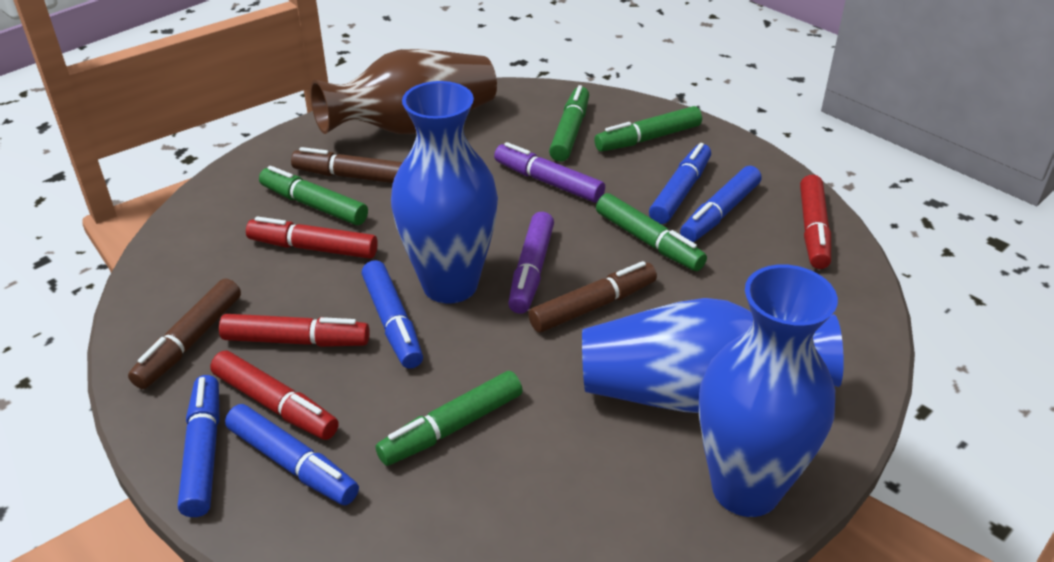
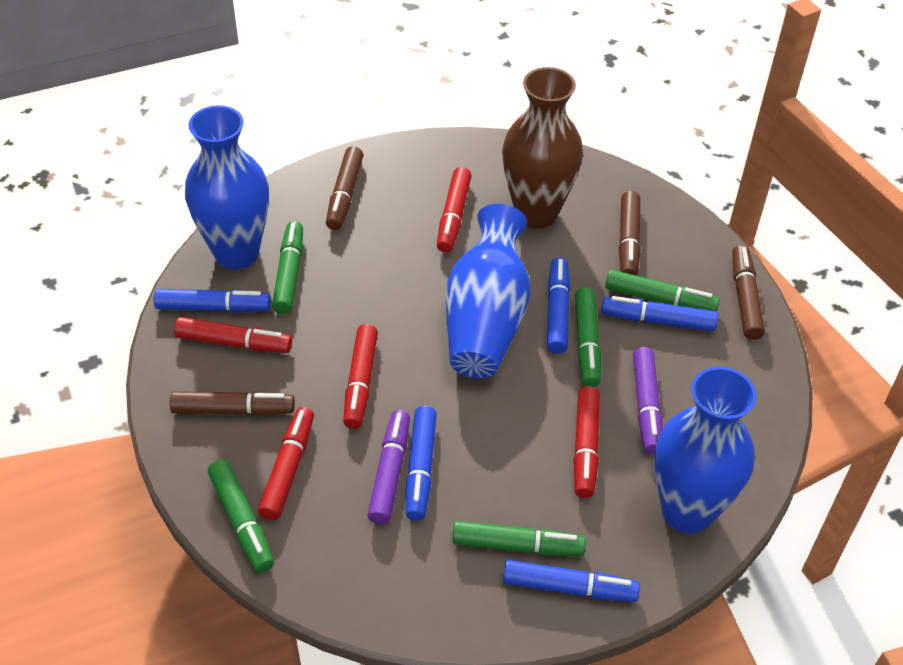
brown marker: 3 -> 4
red marker: 4 -> 5

